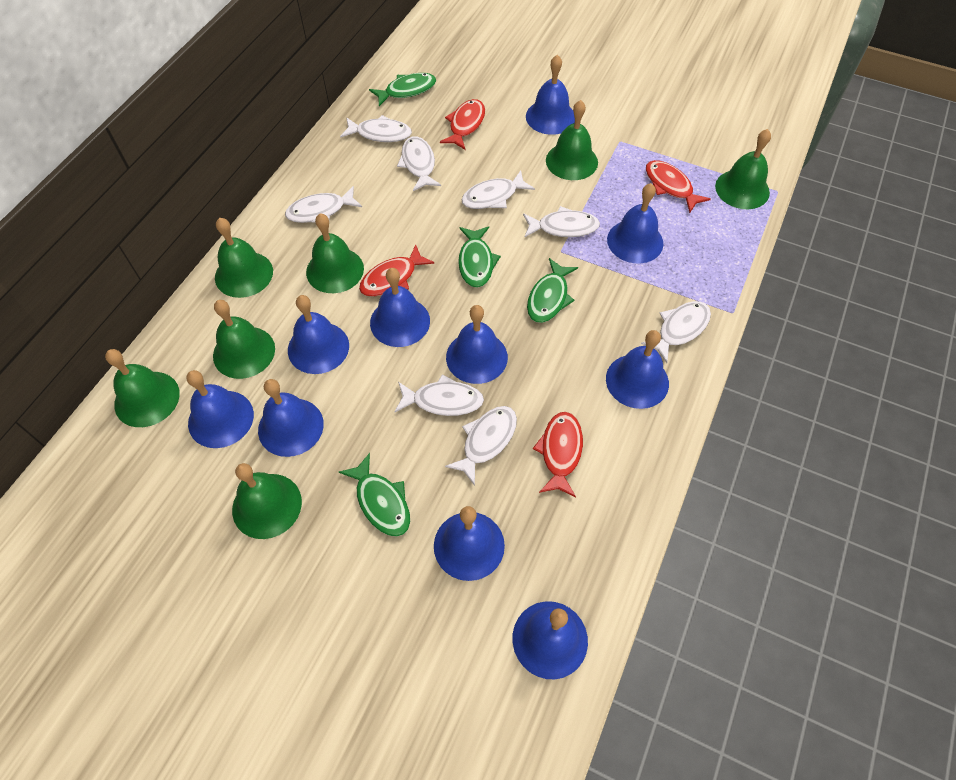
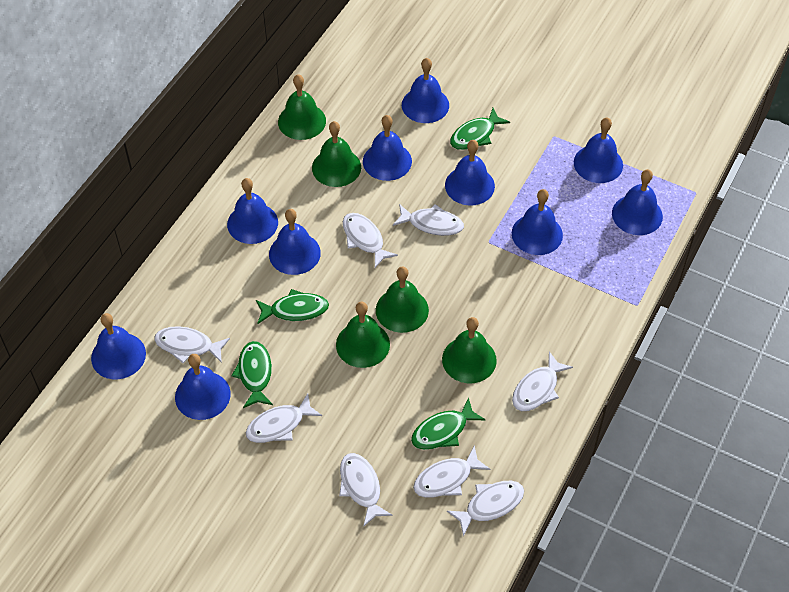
green bell: 7 -> 5
red fish: 4 -> 0

